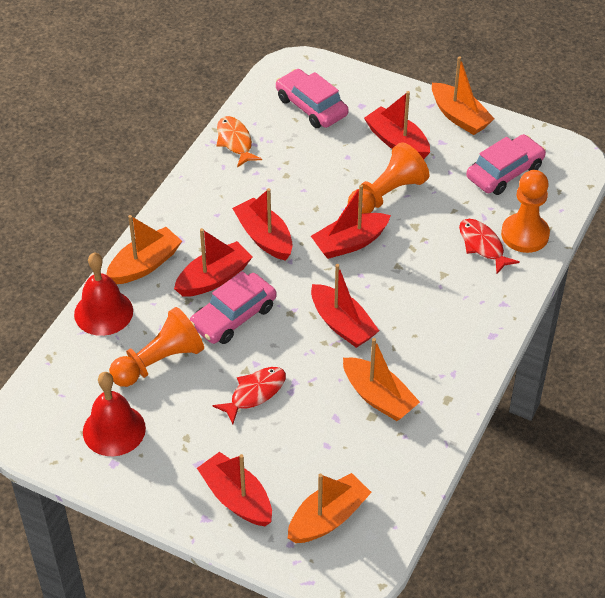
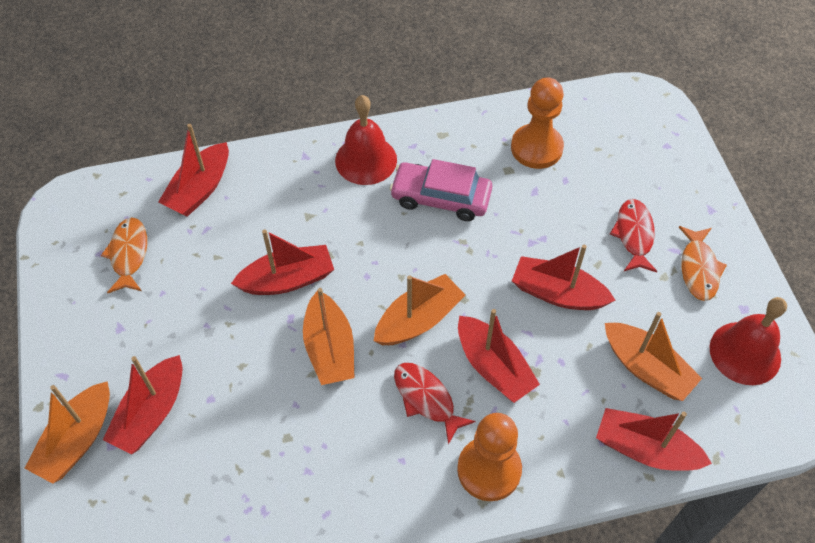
orange fish: 1 -> 2
orange pawn: 3 -> 2
pink car: 3 -> 1

